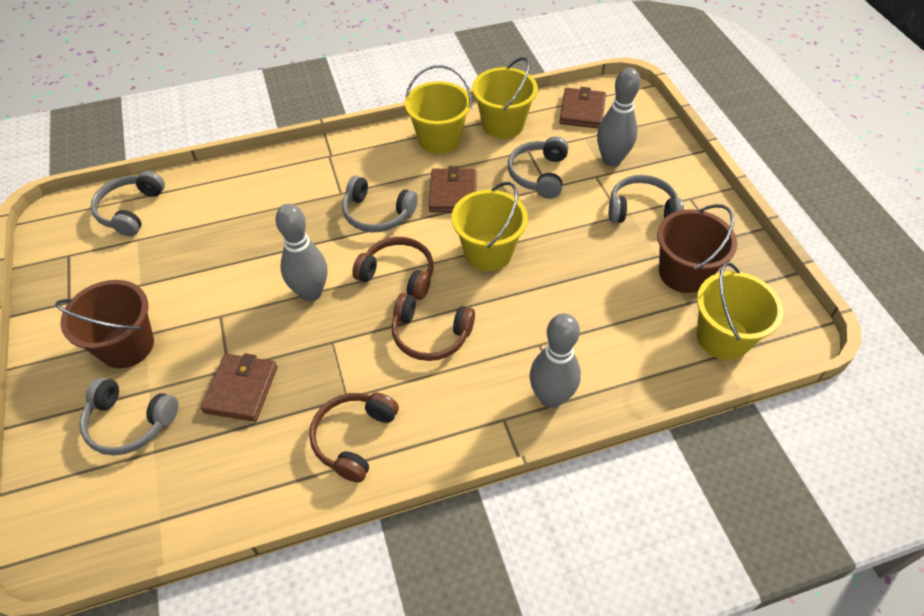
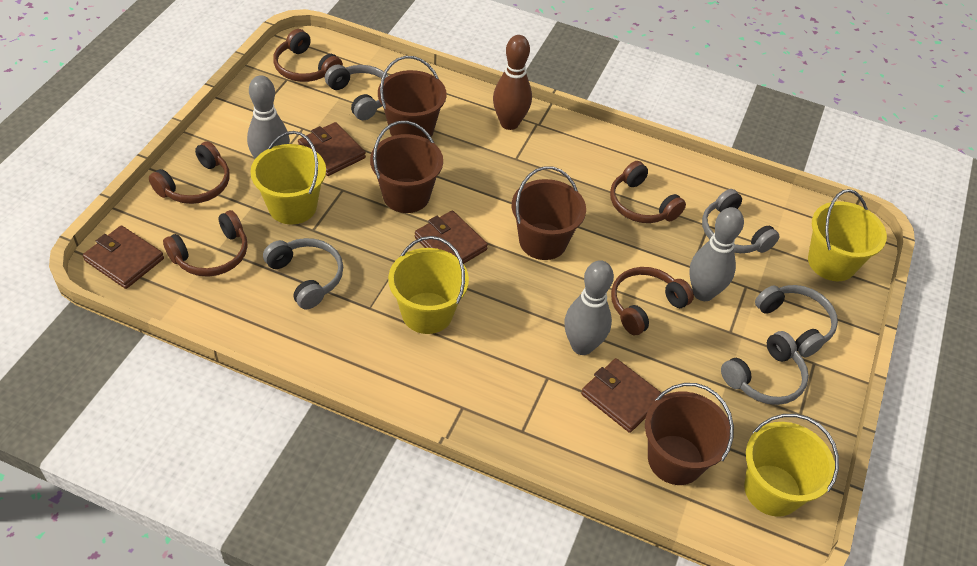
brown bowling pin: 0 -> 1
brown bucket: 2 -> 4
brown headphones: 3 -> 5
brown wallet: 3 -> 4

